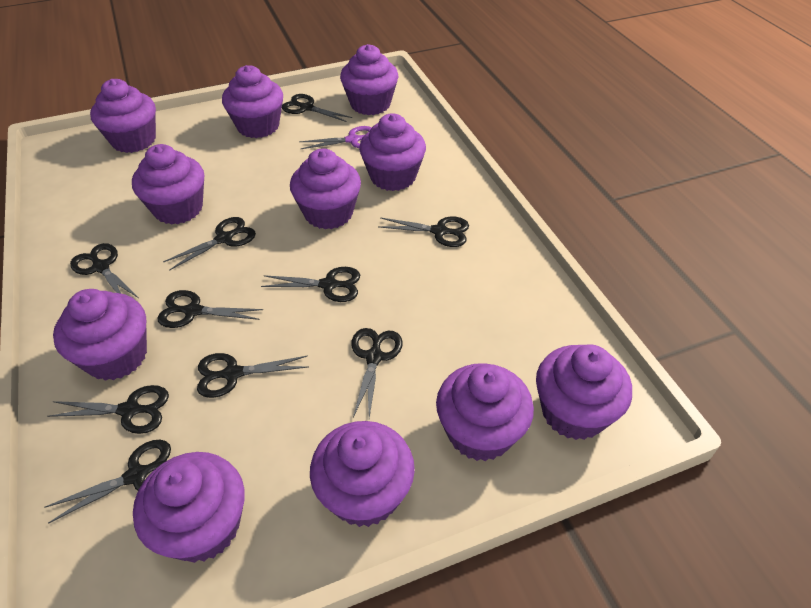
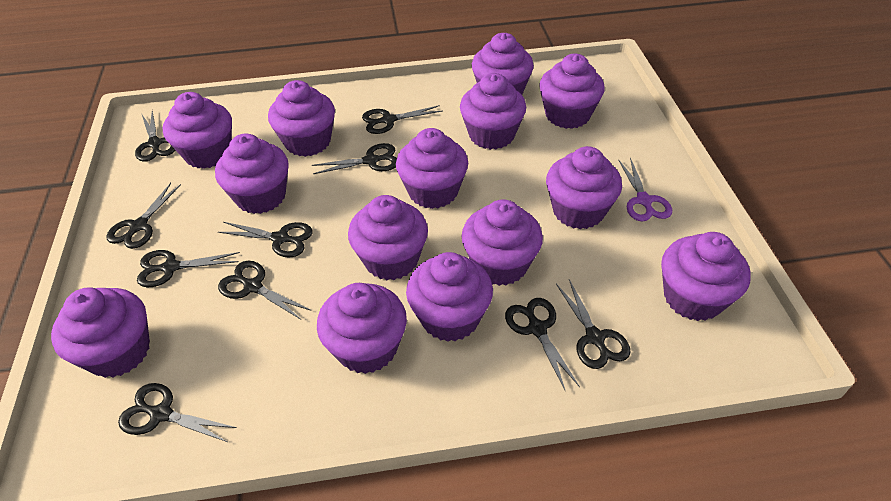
purple cupcake: 11 -> 14

